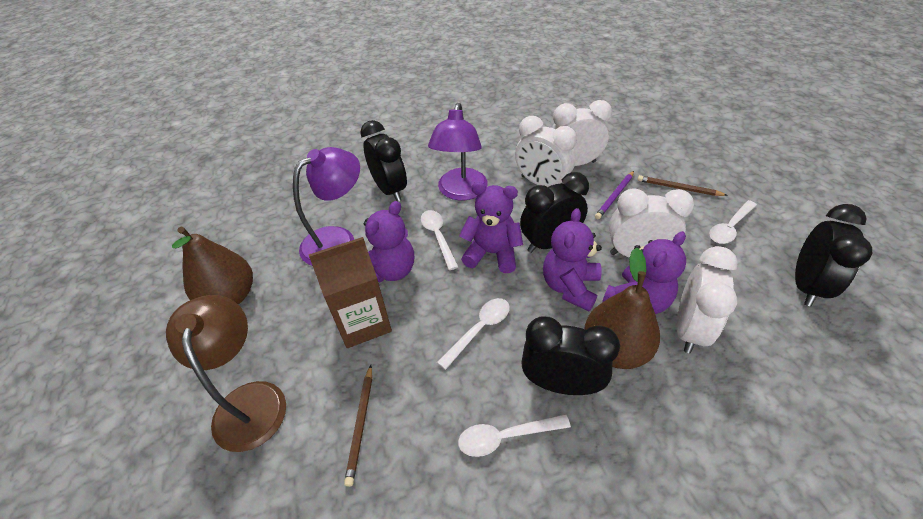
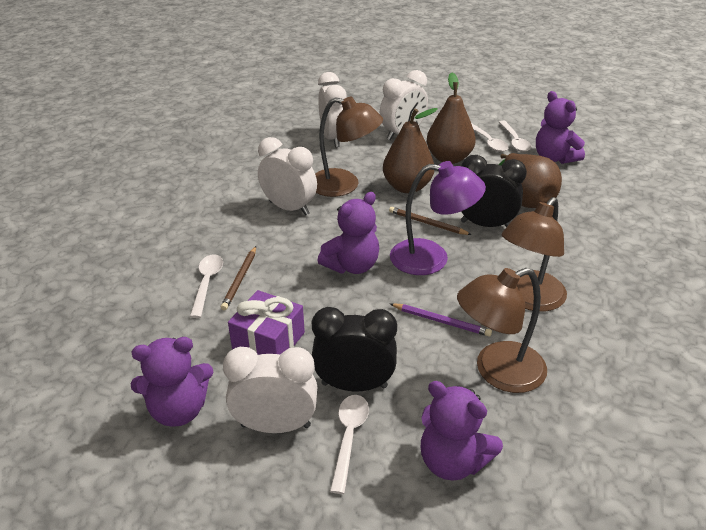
black clock: 4 -> 2
brown carton: 1 -> 0
brown lamp: 1 -> 3
brown pear: 2 -> 3
purple gift: 0 -> 1
purple lamp: 2 -> 1

